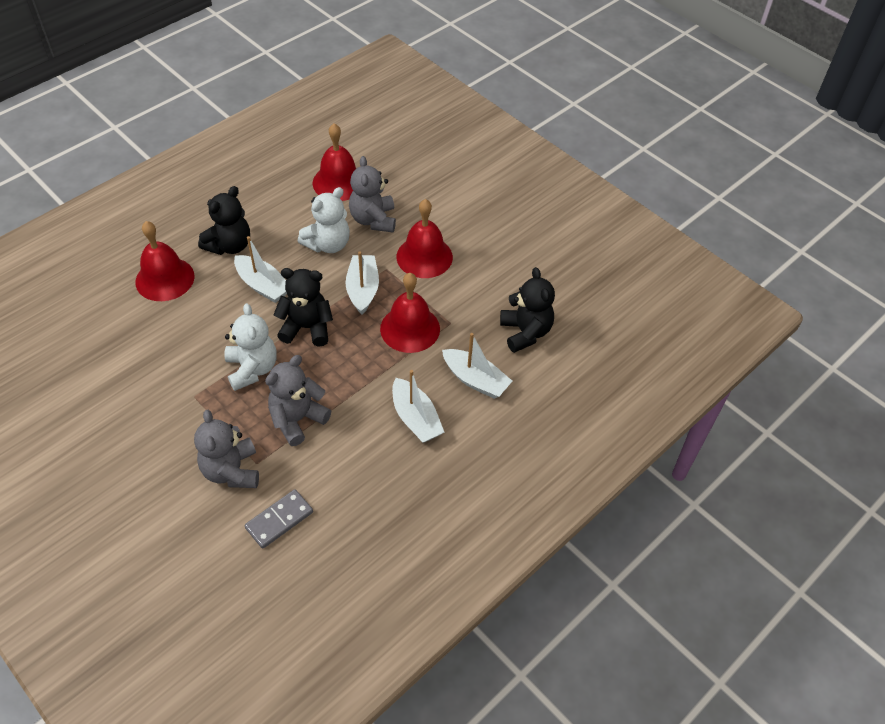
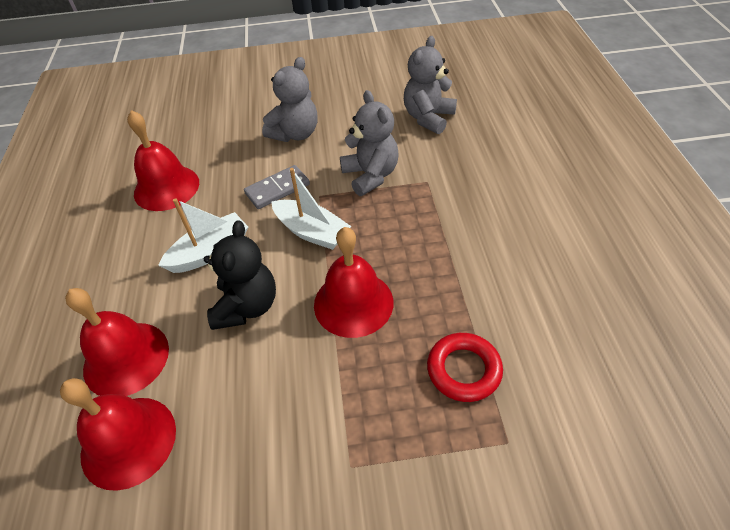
black teddy bear: 3 -> 1
red ring: 0 -> 1
white boat: 4 -> 2
white teddy bear: 2 -> 0

